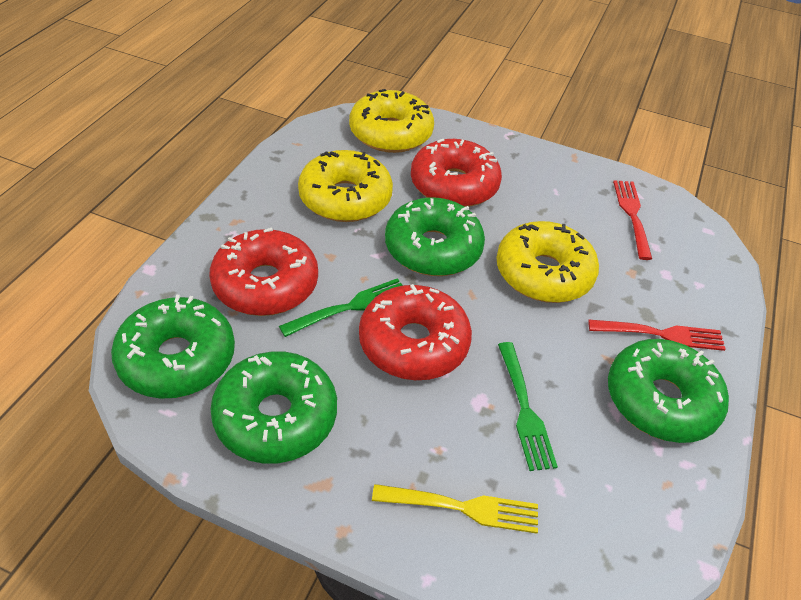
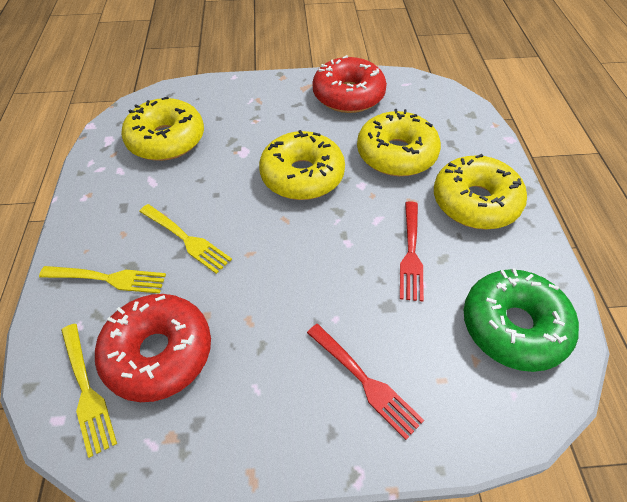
green donut: 4 -> 1
green fork: 2 -> 0
red donut: 3 -> 2
yellow donut: 3 -> 4
yellow fork: 1 -> 3

